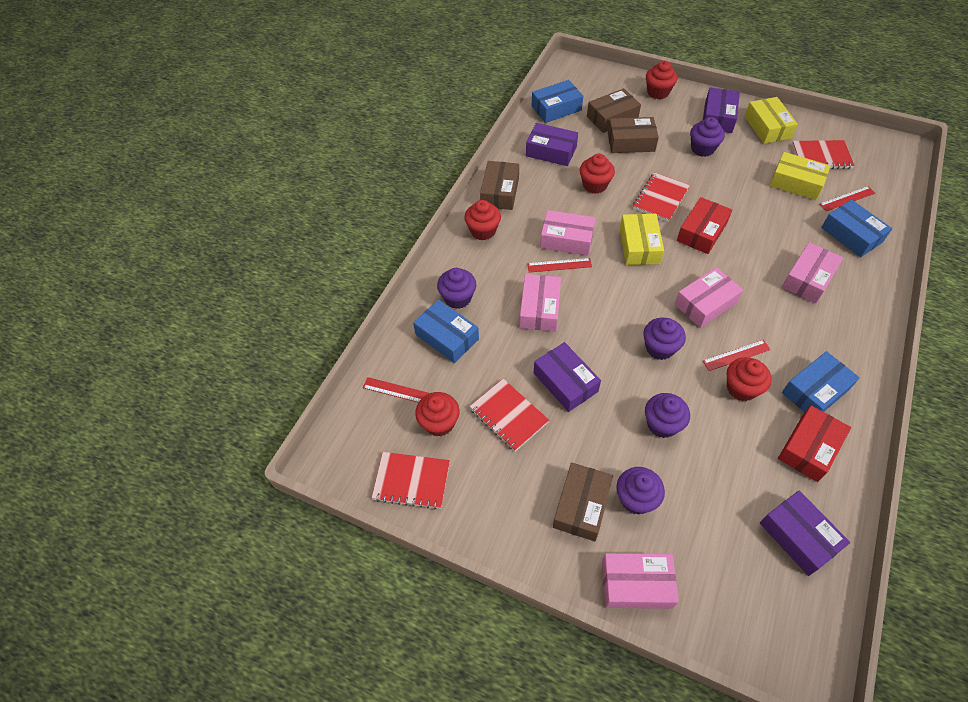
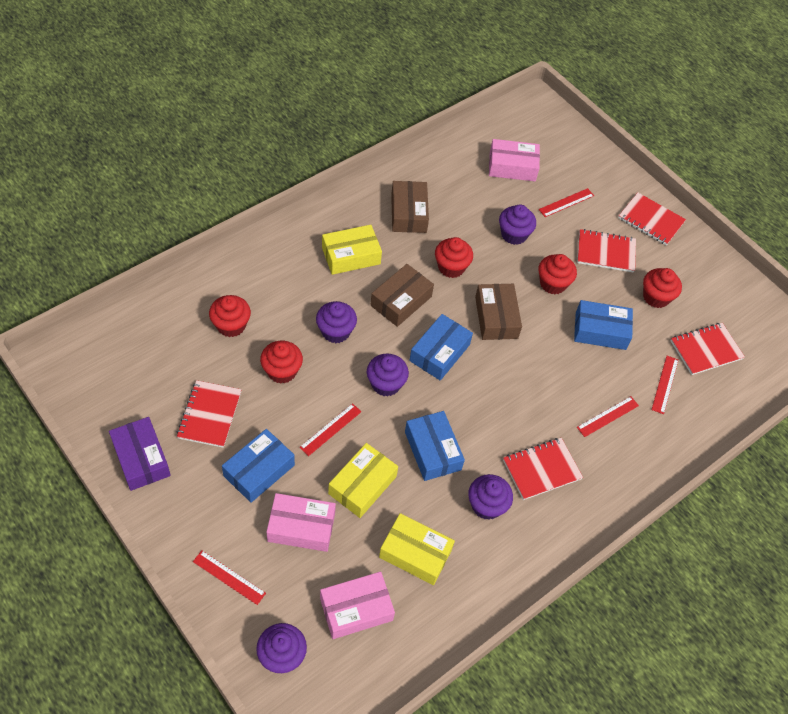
brown box: 4 -> 3
pink box: 5 -> 3
purple box: 4 -> 1
red box: 2 -> 0
red notebook: 4 -> 5
red ruler: 4 -> 5

